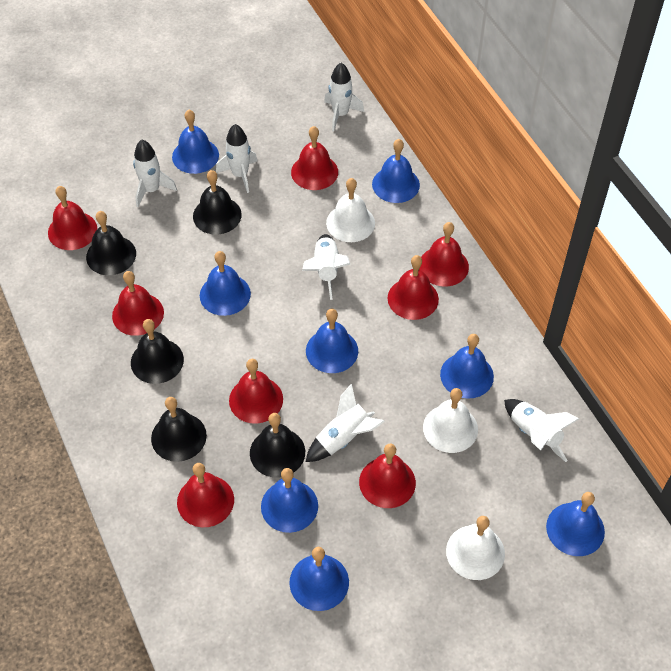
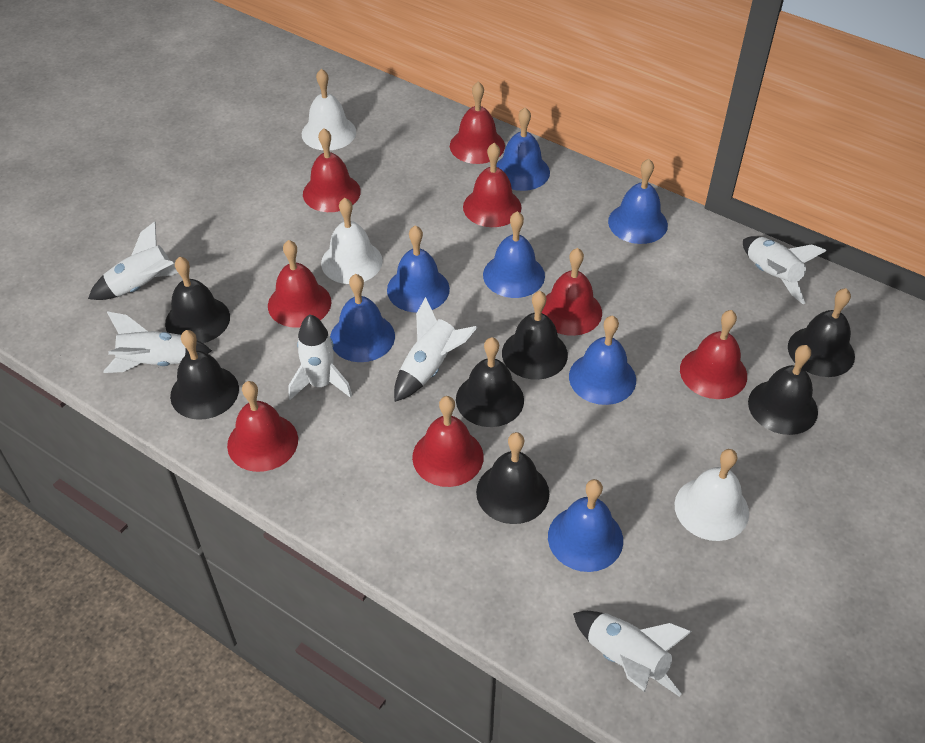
black bell: 5 -> 7
blue bell: 8 -> 7

